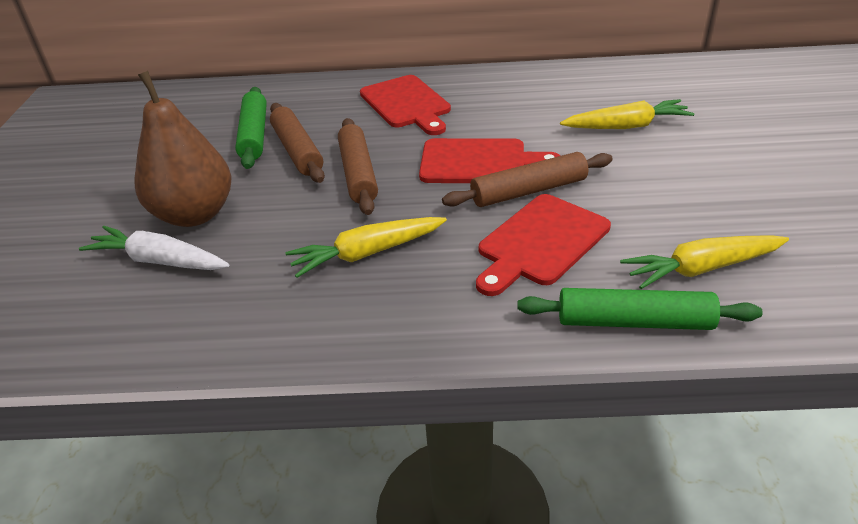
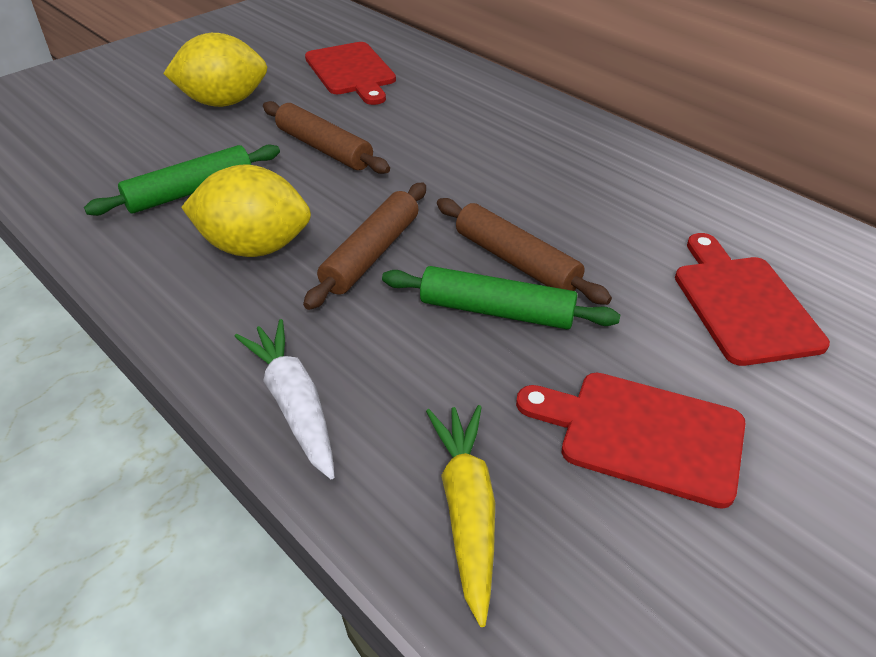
brown pear: 1 -> 0
yellow carrot: 3 -> 1
yellow lemon: 0 -> 2

